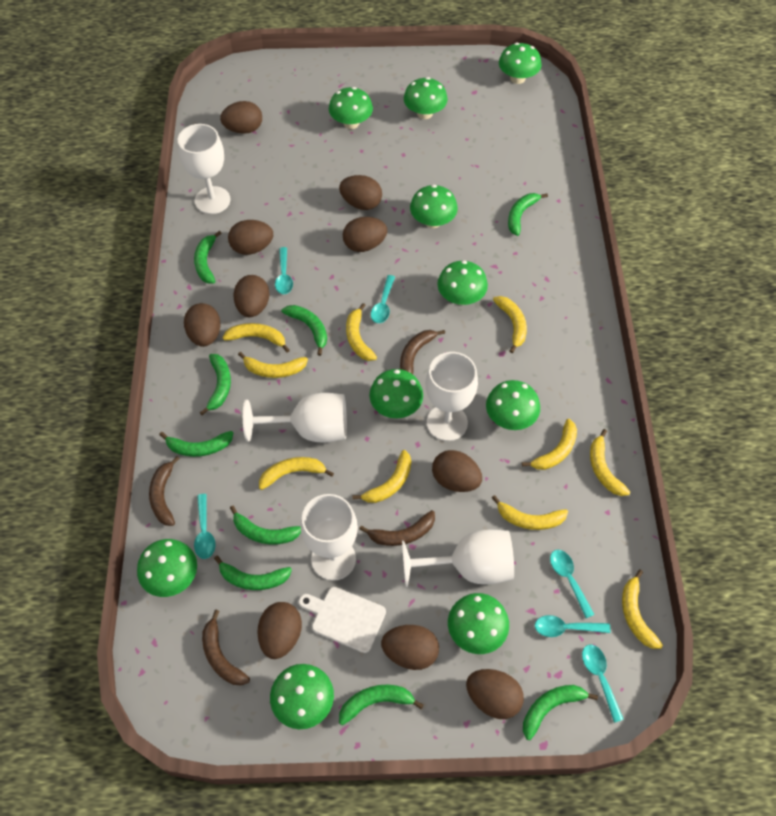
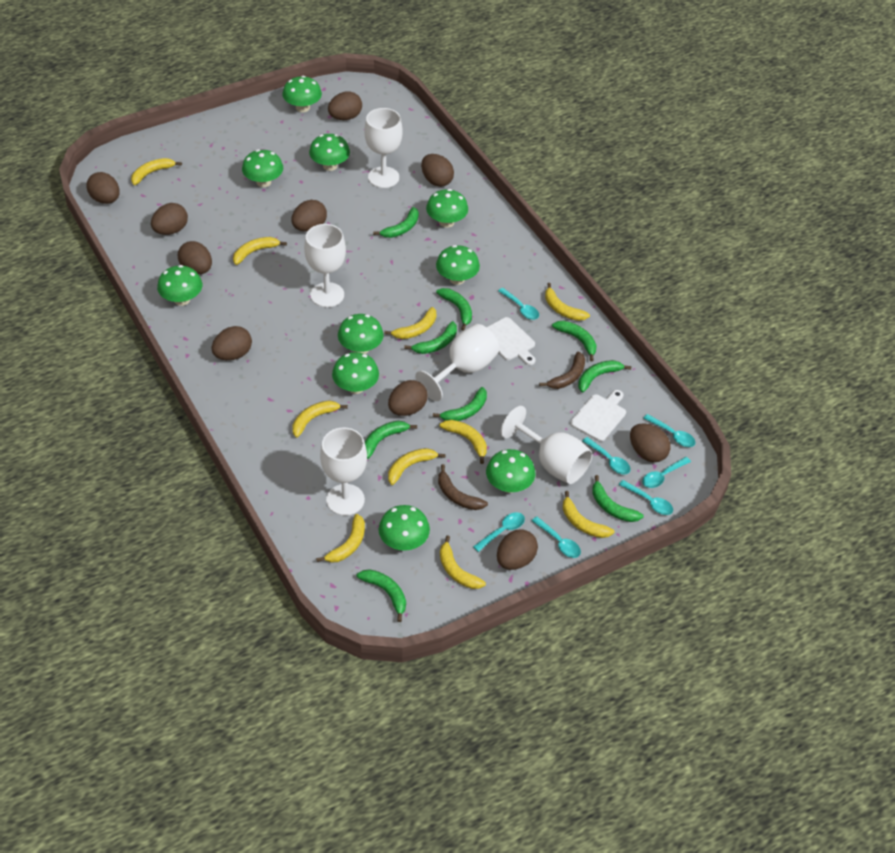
brown banana: 4 -> 2
turquoise spoon: 6 -> 7
white cutting board: 1 -> 2

